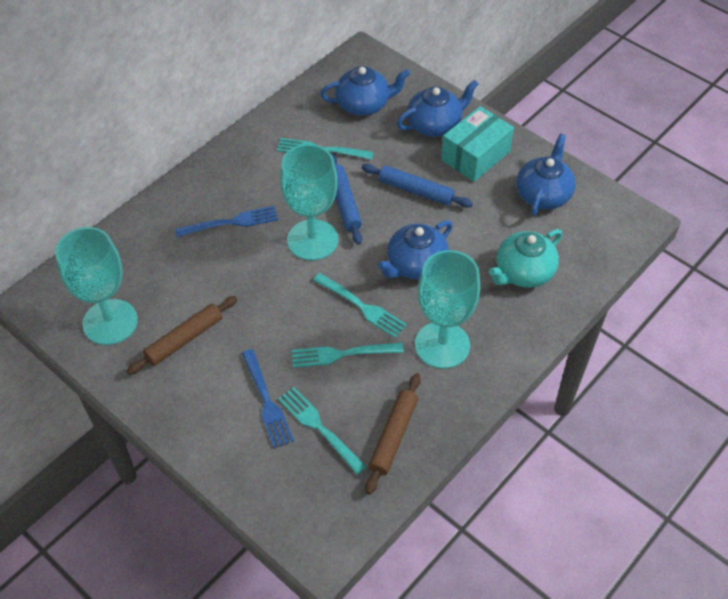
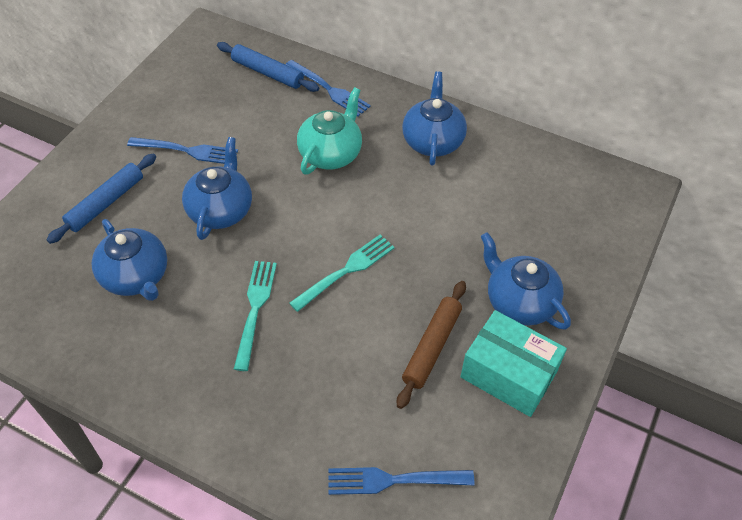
blue fork: 2 -> 3
brown rolling pin: 2 -> 1
turquoise fork: 4 -> 2
turquoise goblet: 3 -> 0

